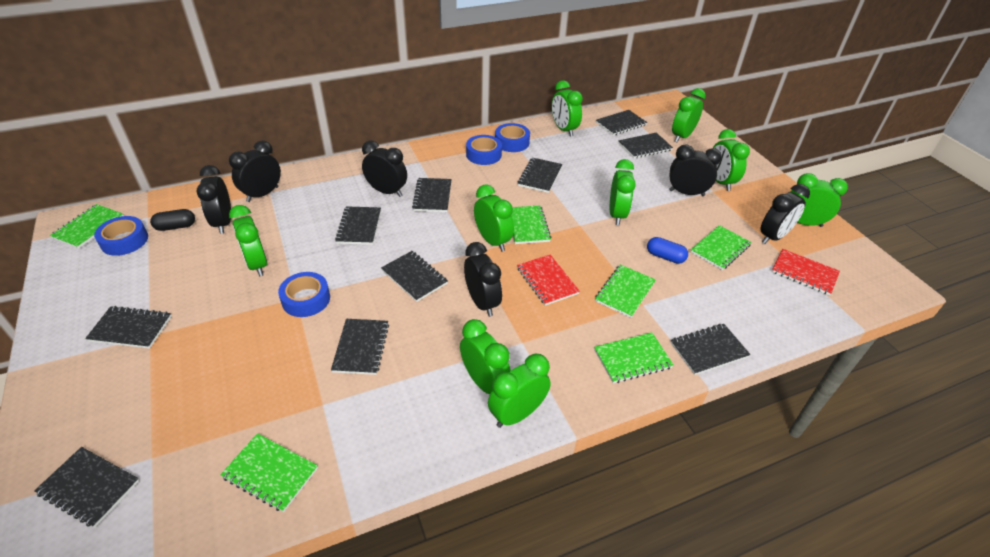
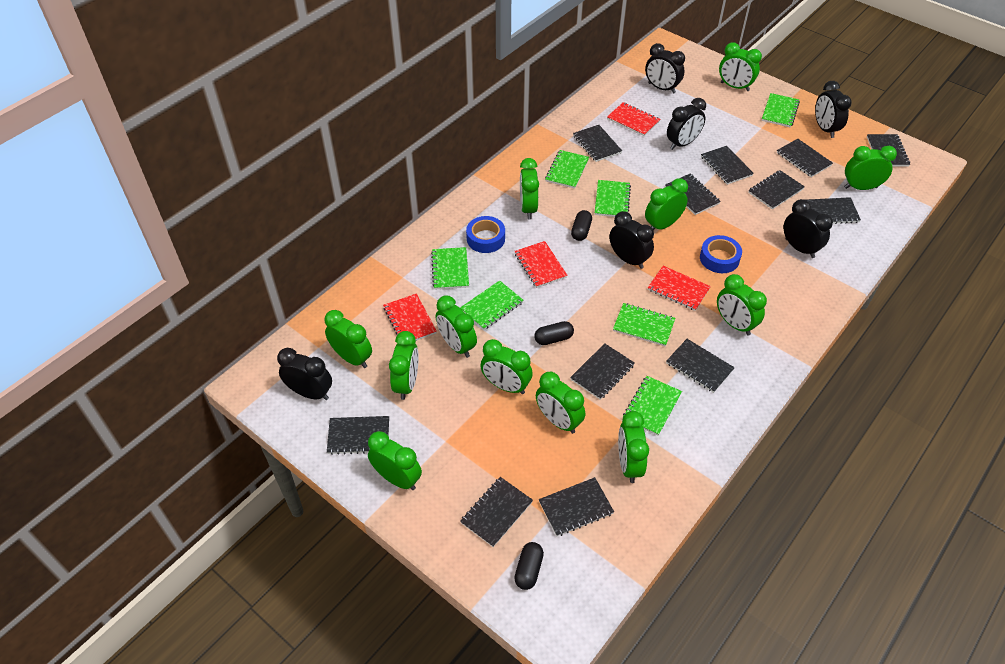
black capsule: 1 -> 3
black notebook: 10 -> 12
blue capsule: 1 -> 0
blue tape: 4 -> 2
green clock: 9 -> 12
green notebook: 6 -> 7
red notebook: 2 -> 4

